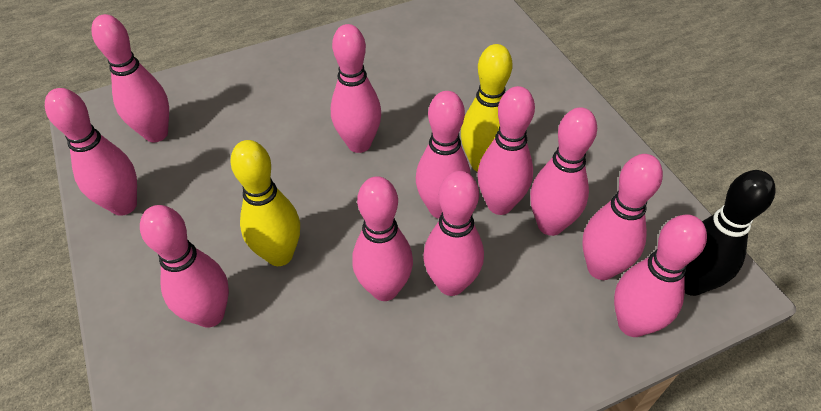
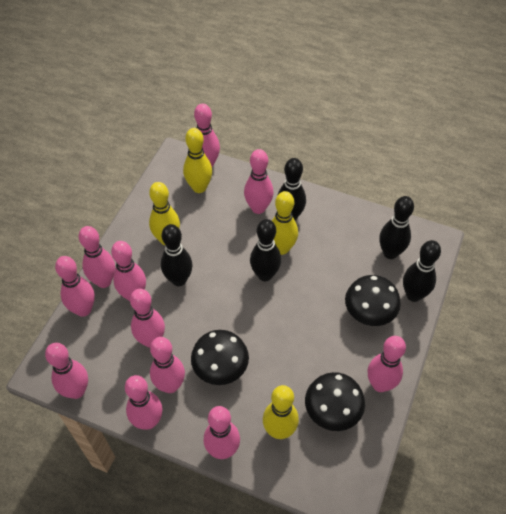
black bowling pin: 1 -> 5
black mushroom: 0 -> 3
yellow bowling pin: 2 -> 4

